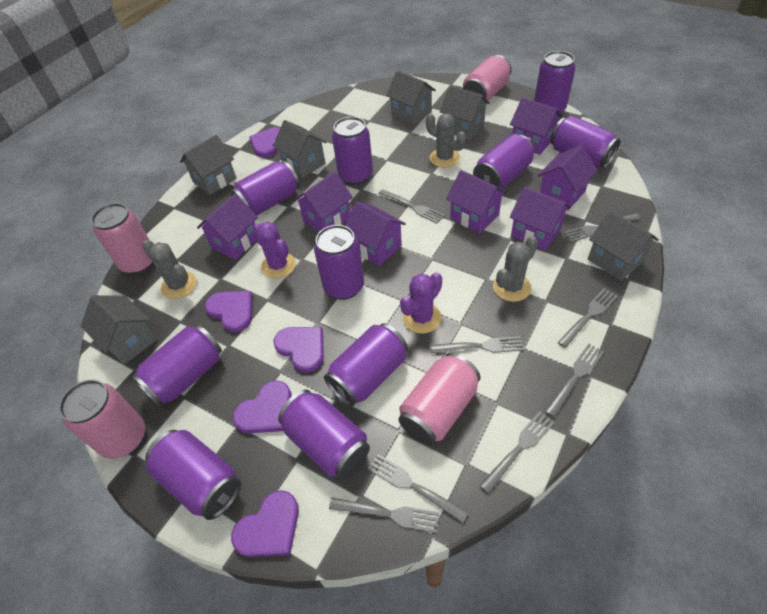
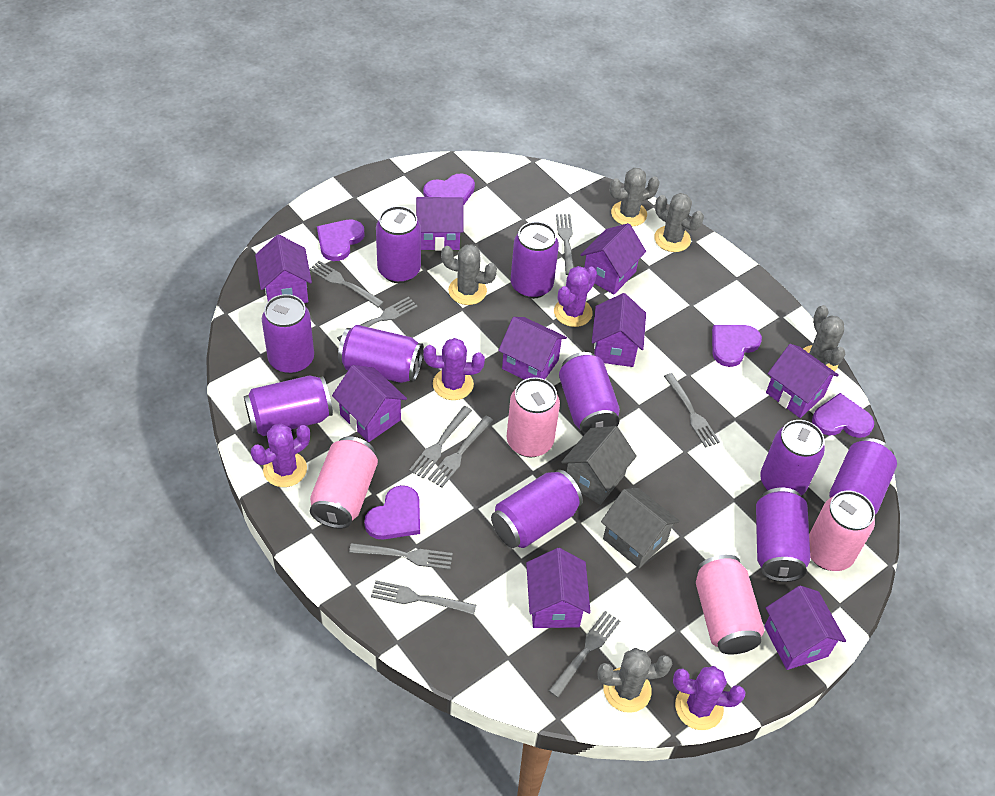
grey cactus: 3 -> 5
grey fork: 8 -> 9
grey house: 6 -> 2
purple cactus: 2 -> 4
purple house: 7 -> 9

